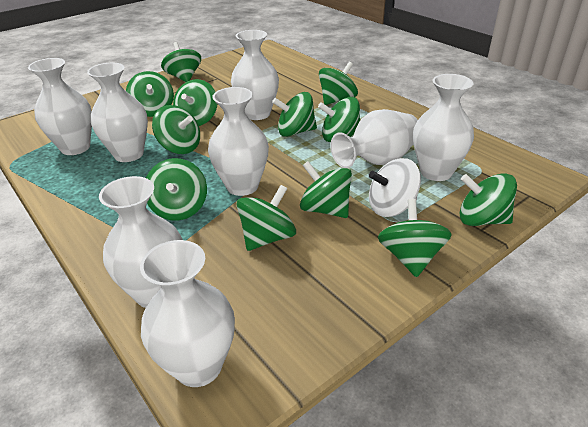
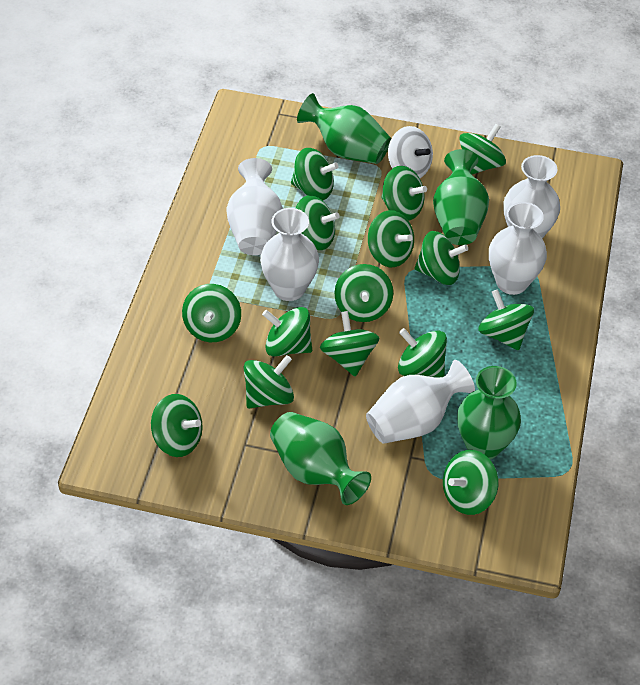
green spinning top: 12 -> 15
green vase: 0 -> 4
white vase: 8 -> 5

